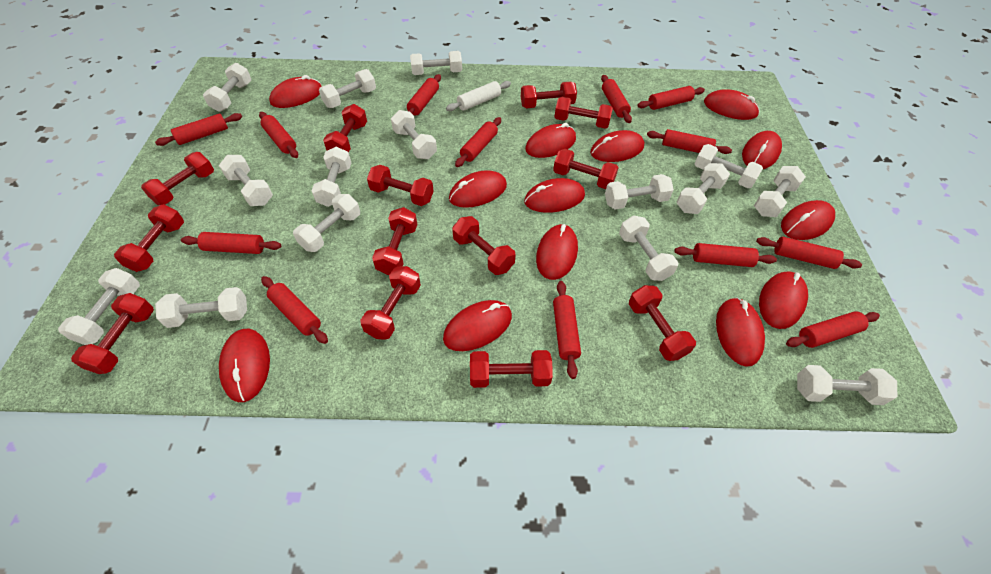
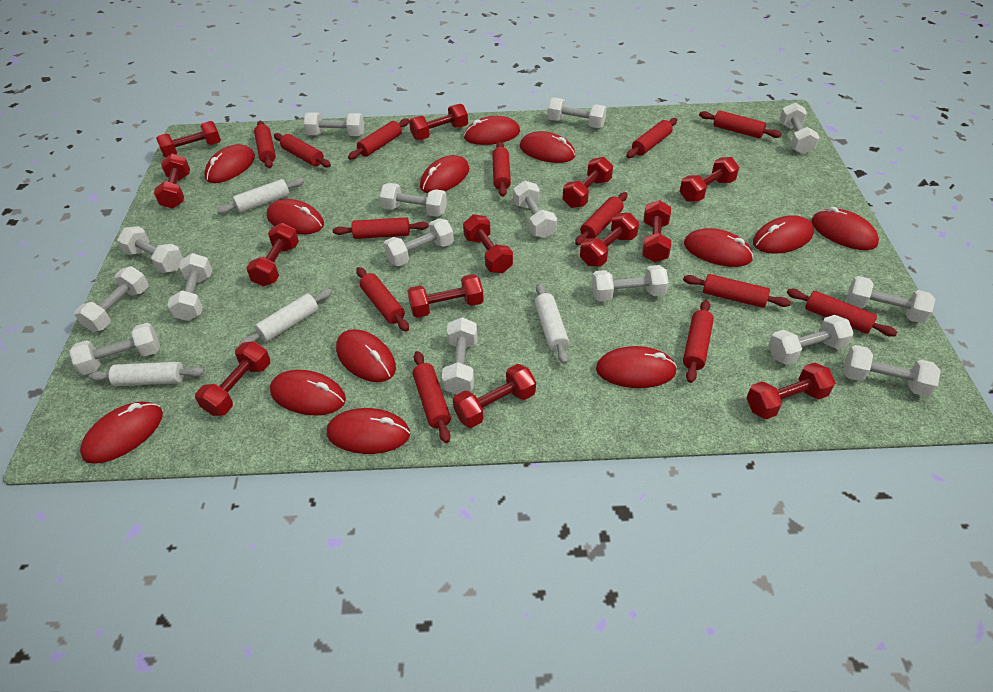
white rolling pin: 1 -> 4

